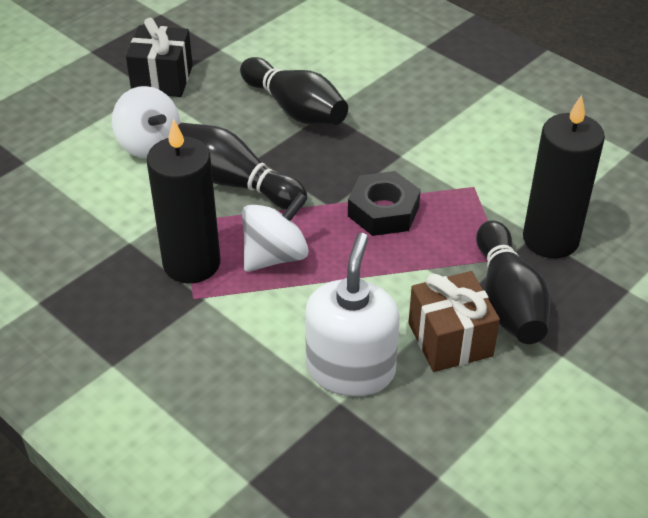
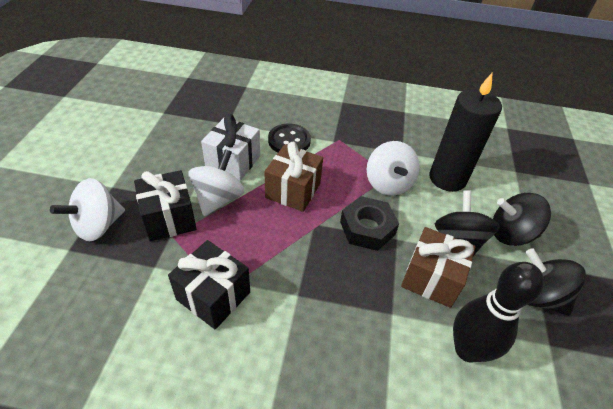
black bowling pin: 3 -> 1
black button: 0 -> 1
black candle: 2 -> 1
black gift: 1 -> 2
black spinning top: 0 -> 3
brown gift: 1 -> 2
white gift: 0 -> 1
white soap dispenser: 1 -> 0
white spinning top: 2 -> 3

